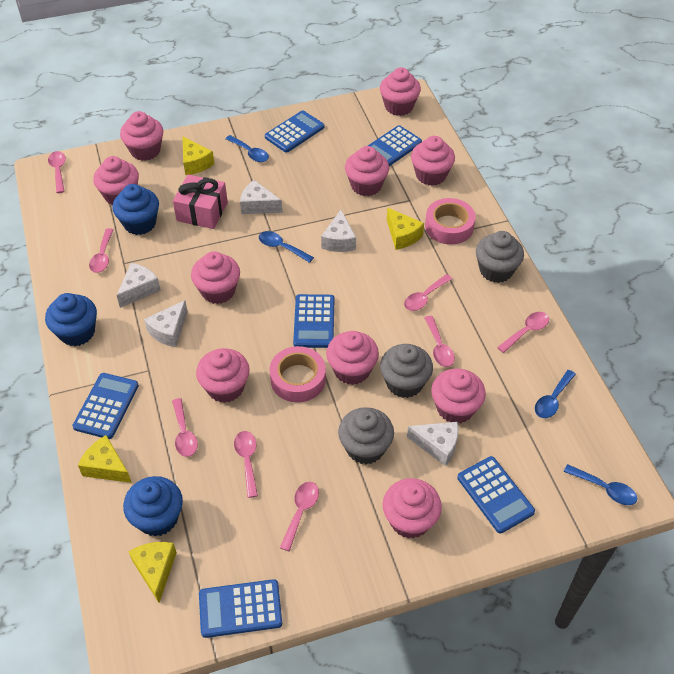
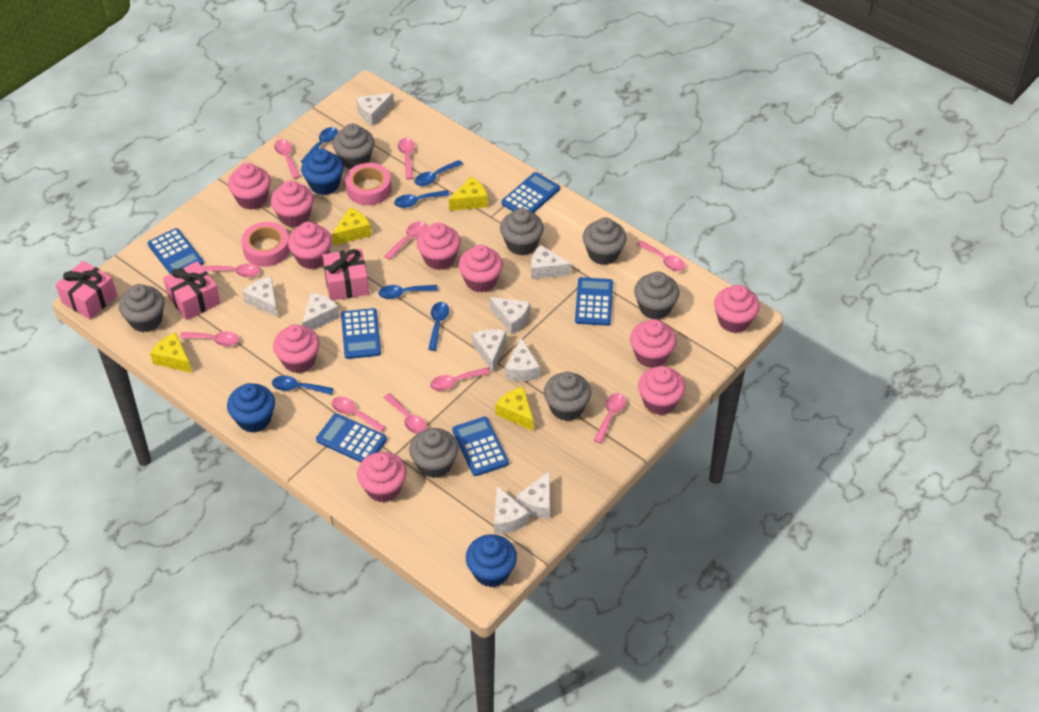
blue spoon: 4 -> 6
grey cupcake: 3 -> 7
pink gift: 1 -> 3
pink spoon: 8 -> 10
white cheese: 5 -> 9

